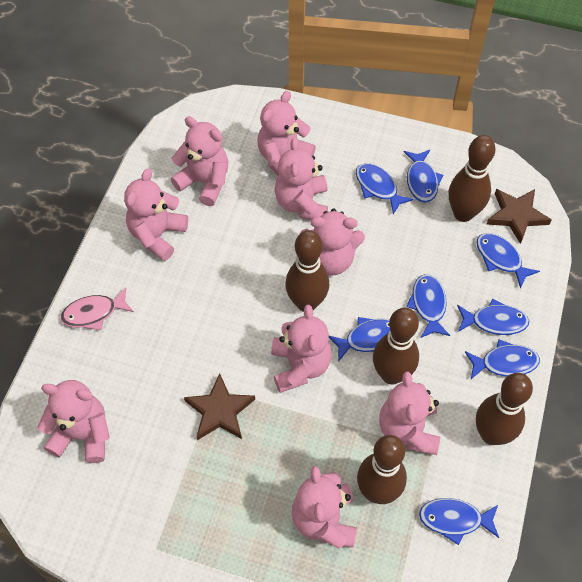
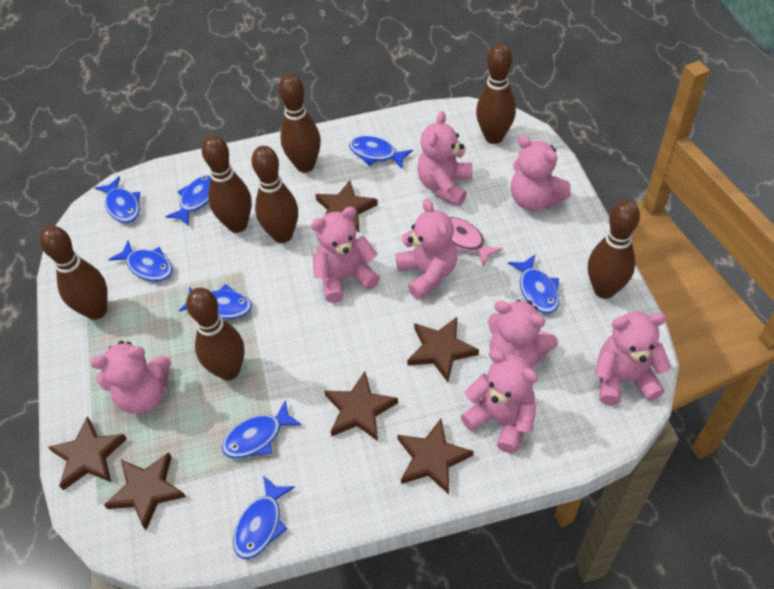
brown bowling pin: 5 -> 7
brown star: 2 -> 6
pink teddy bear: 9 -> 8

